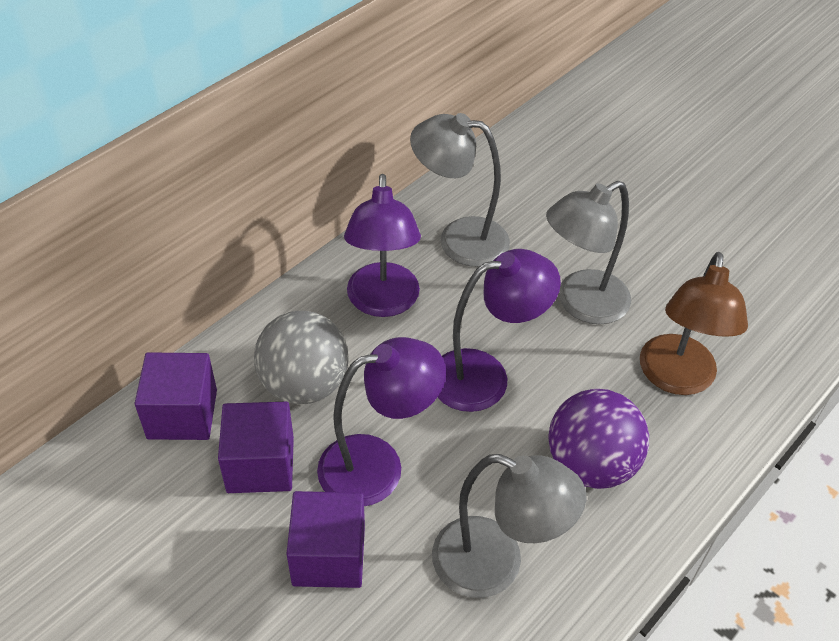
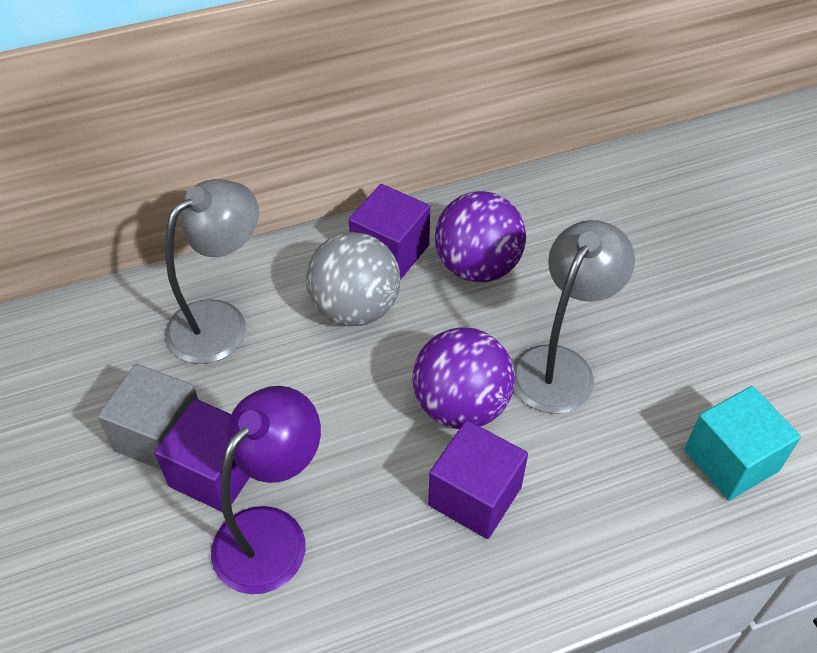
brown lamp: 1 -> 0
grey cube: 0 -> 1
grey lamp: 3 -> 2
purple ball: 1 -> 2
purple lamp: 3 -> 1
turquoise cube: 0 -> 1

